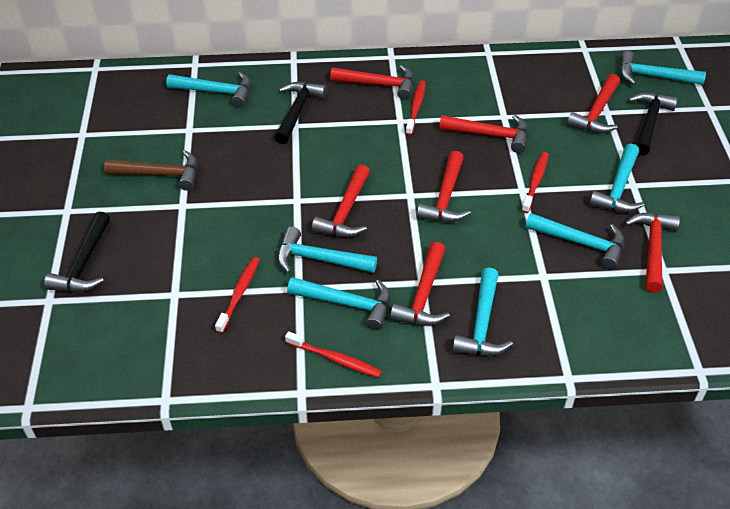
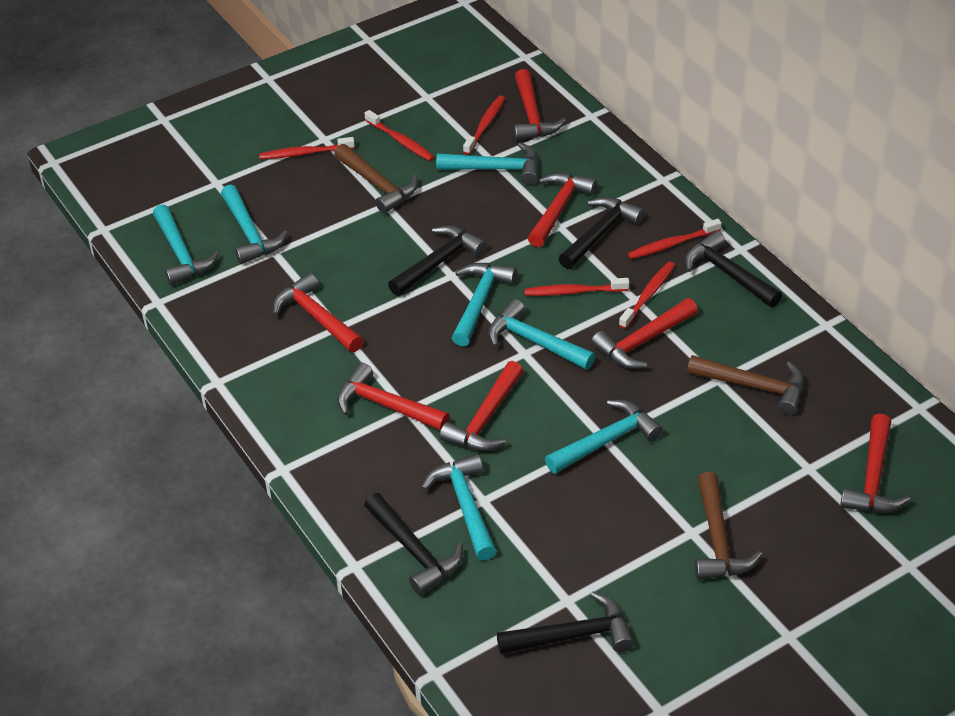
black hammer: 3 -> 5
brown hammer: 1 -> 3
red toothbrush: 4 -> 6

